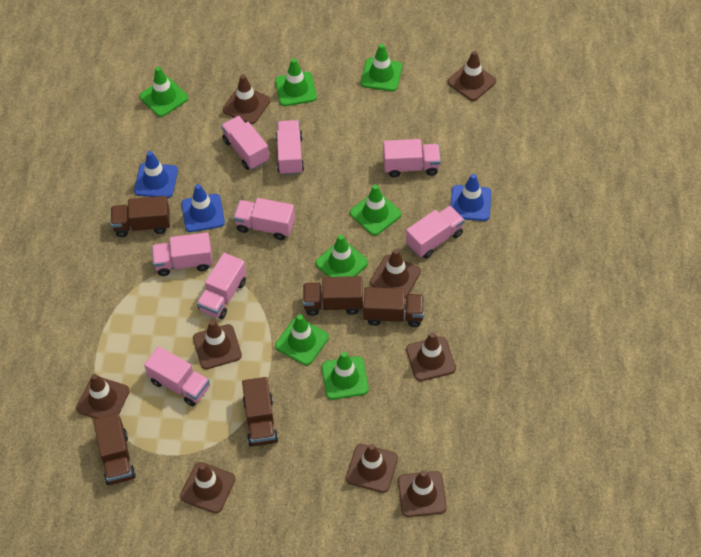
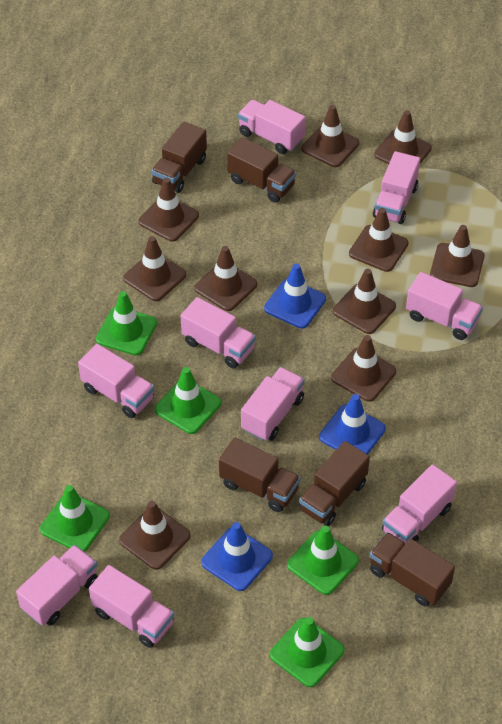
brown traffic cone: 9 -> 10
green traffic cone: 7 -> 5
pink truck: 8 -> 9

